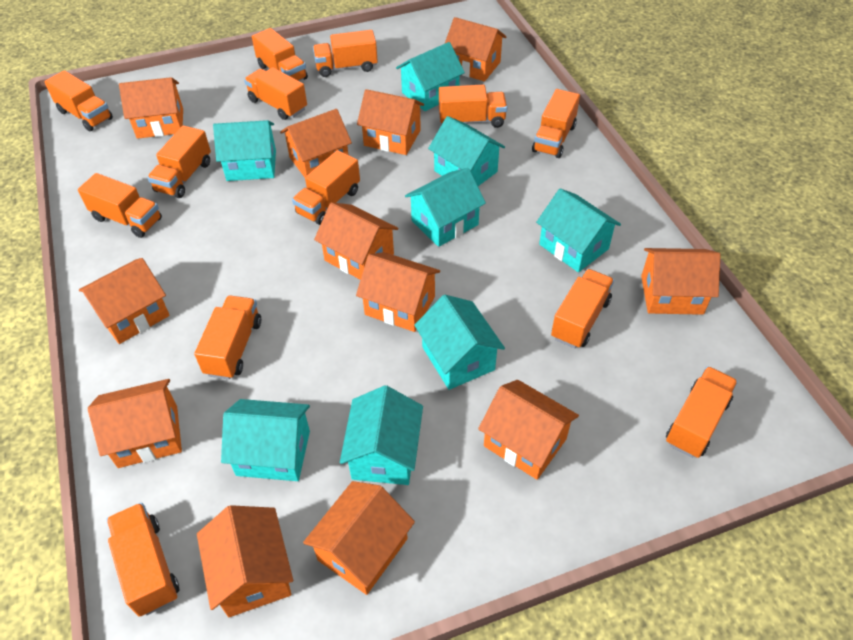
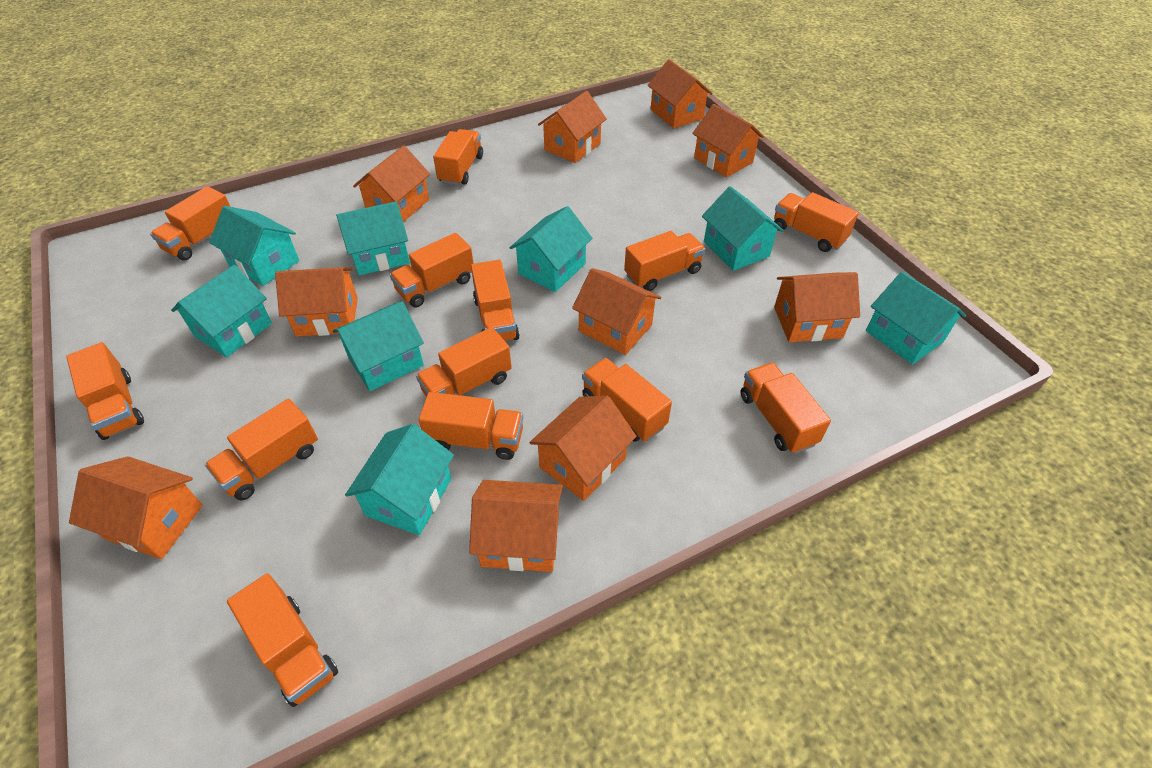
orange house: 12 -> 10

